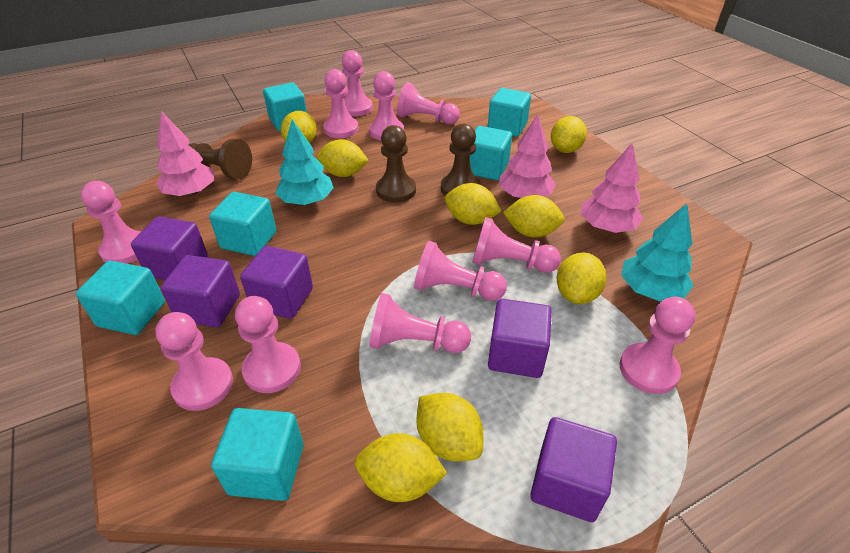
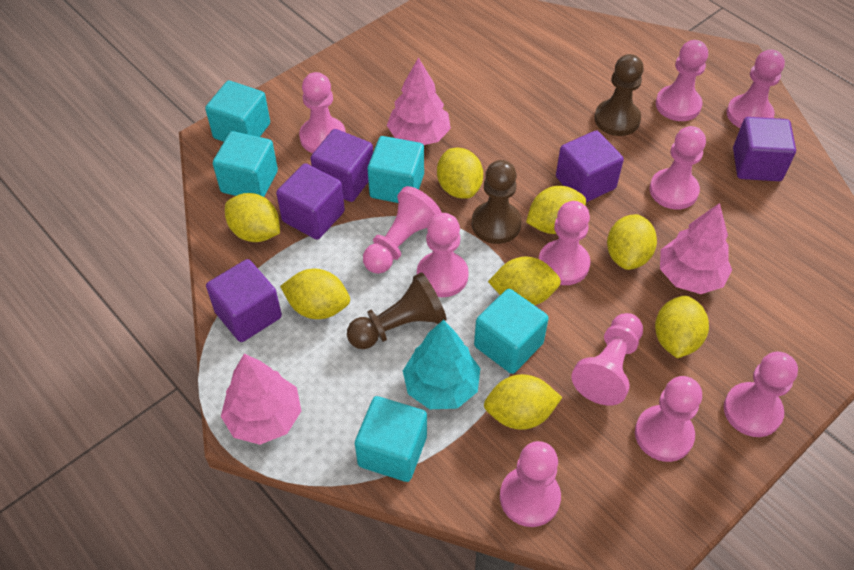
turquoise cube: 6 -> 5
turquoise tree: 2 -> 1

